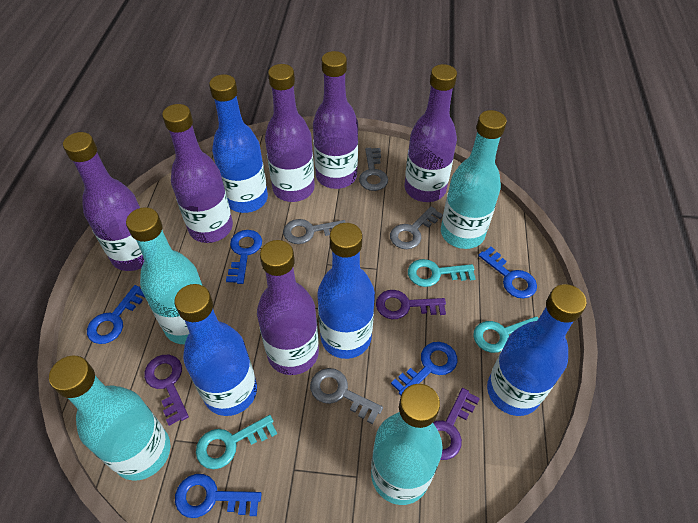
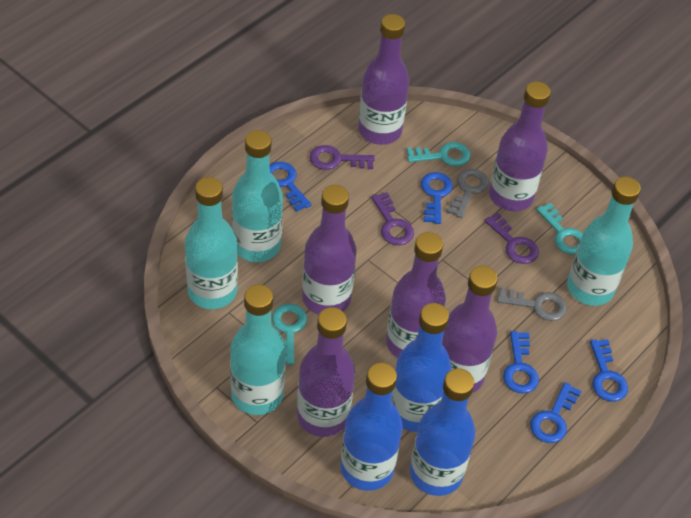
blue bottle: 4 -> 3
grey key: 4 -> 2

